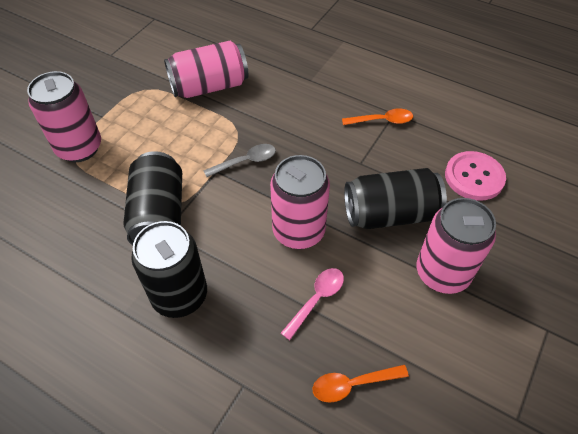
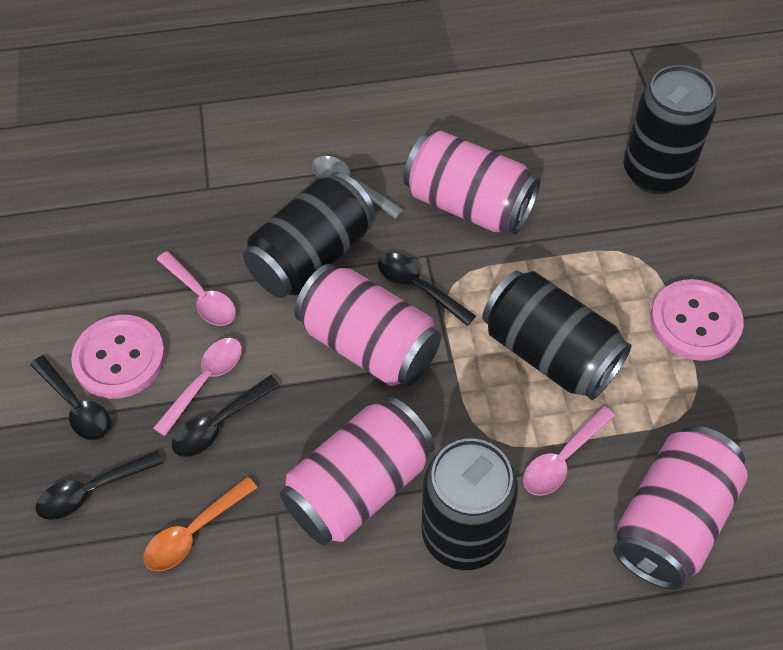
black can: 3 -> 4
black spoon: 0 -> 4
orange spoon: 2 -> 1
pink button: 1 -> 2
pink spoon: 1 -> 3

